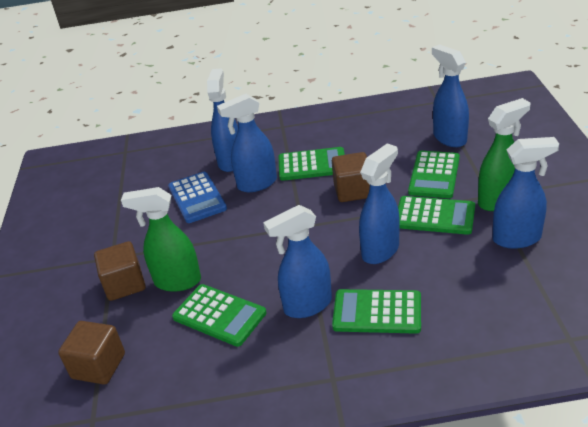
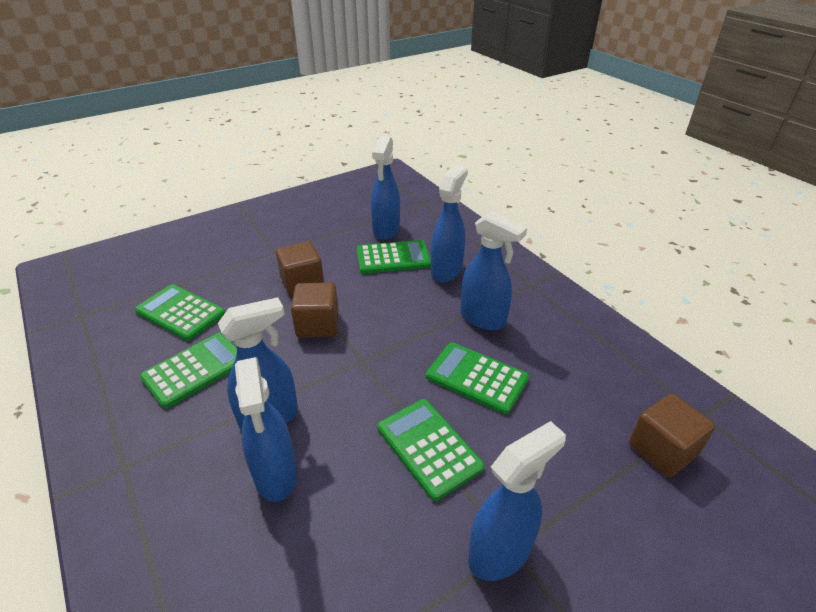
blue calculator: 1 -> 0
green spray bottle: 2 -> 0

